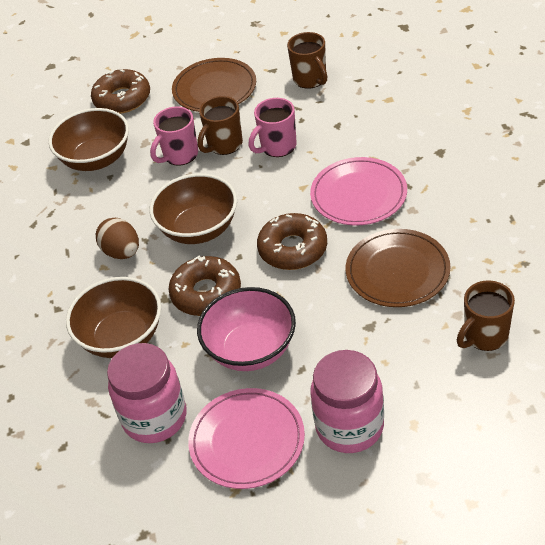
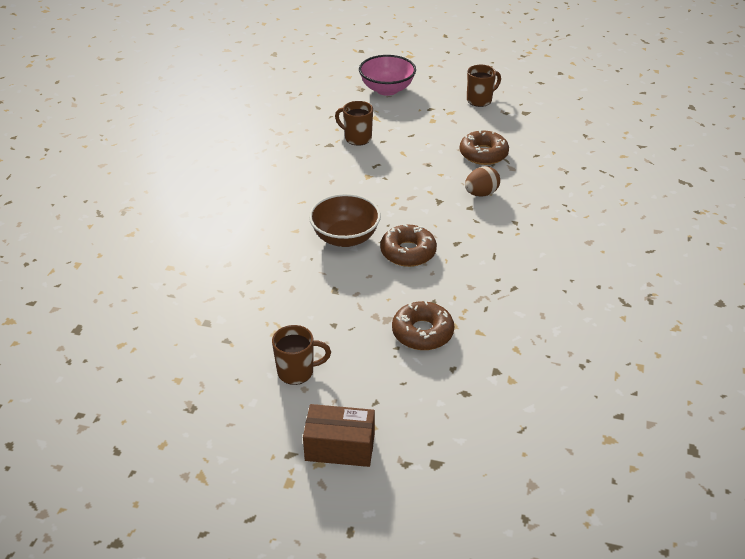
brown bowl: 3 -> 1
brown box: 0 -> 1
brown plate: 2 -> 0
pink jar: 2 -> 0
pink mug: 2 -> 0
pink plate: 2 -> 0

